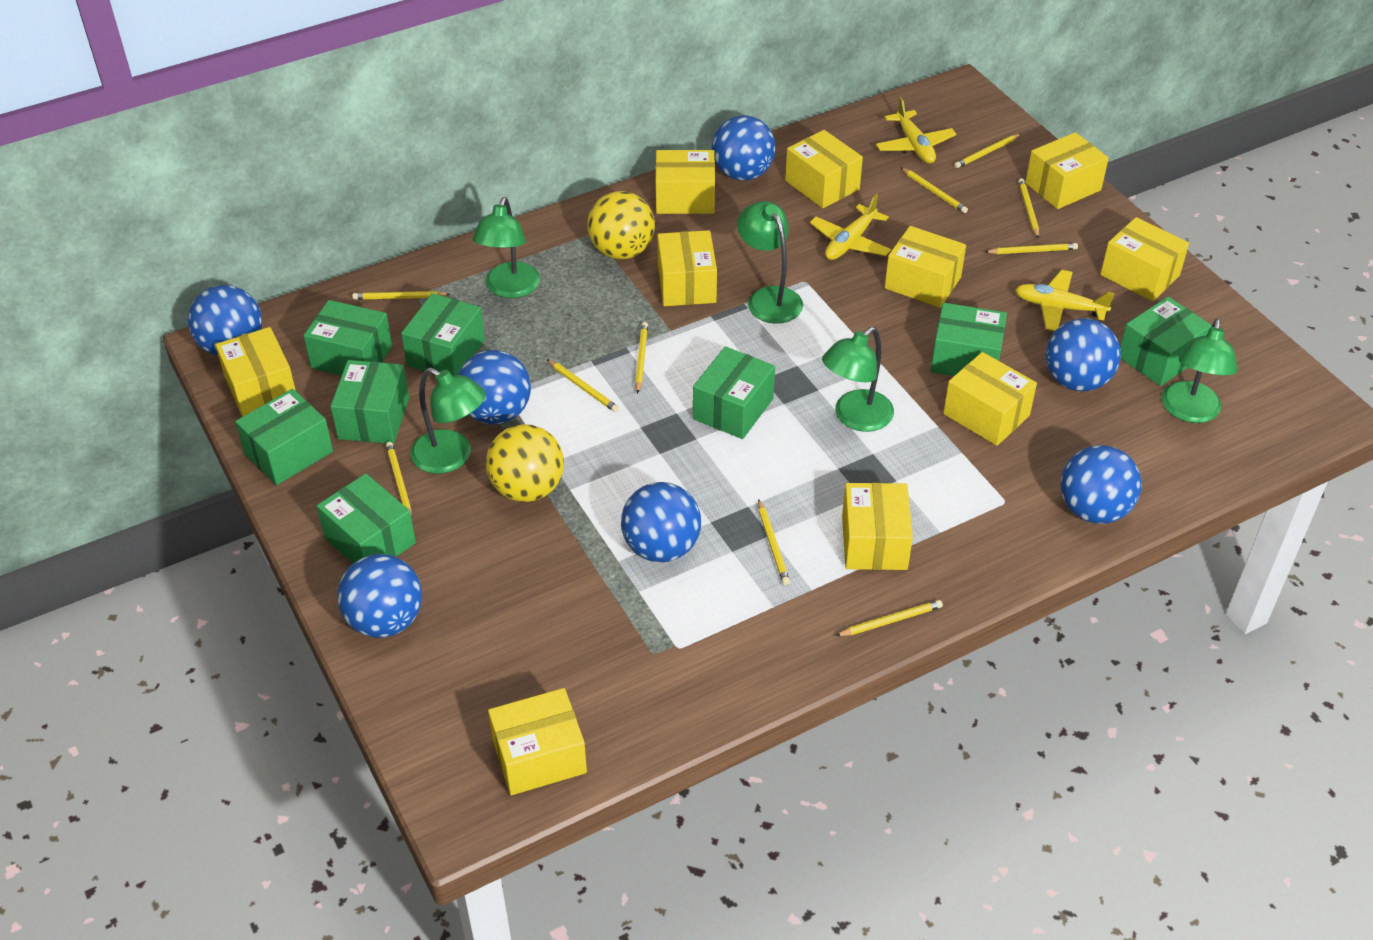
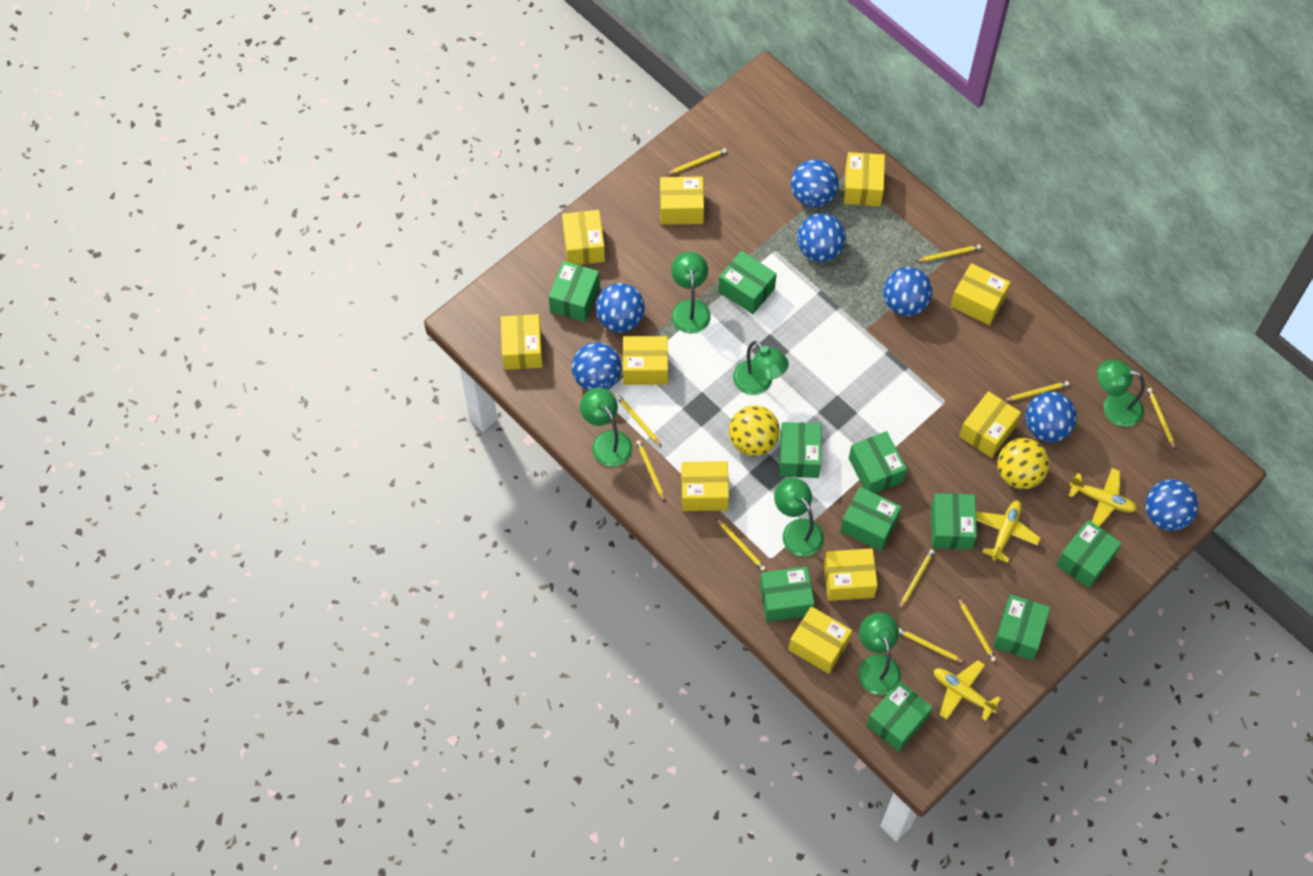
green box: 8 -> 10
green lamp: 5 -> 6

